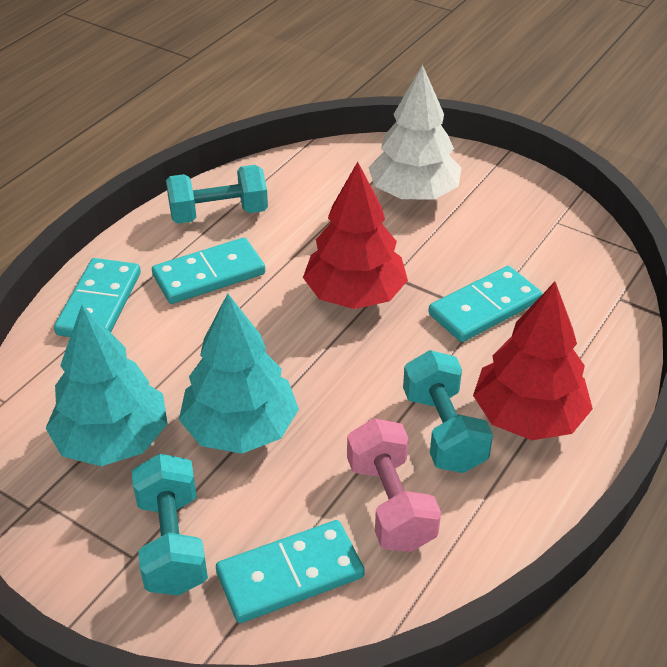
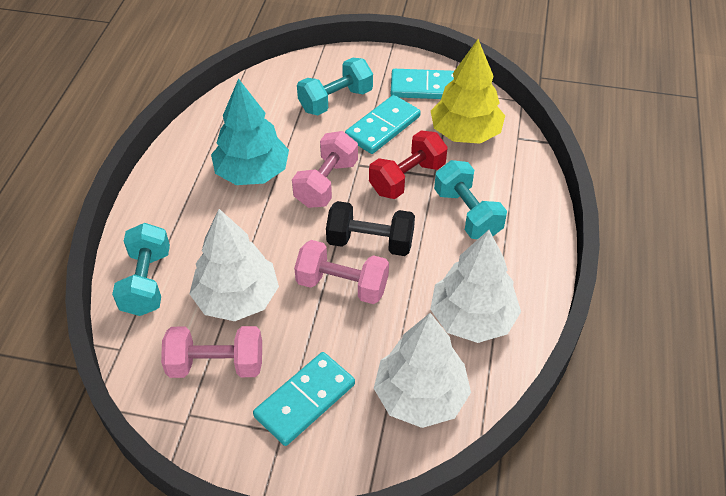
black dumbbell: 0 -> 1
pink dumbbell: 1 -> 3
red dumbbell: 0 -> 1
red tree: 2 -> 0
turquoise domino: 4 -> 3
turquoise tree: 2 -> 1
white tree: 1 -> 3
yellow tree: 0 -> 1

